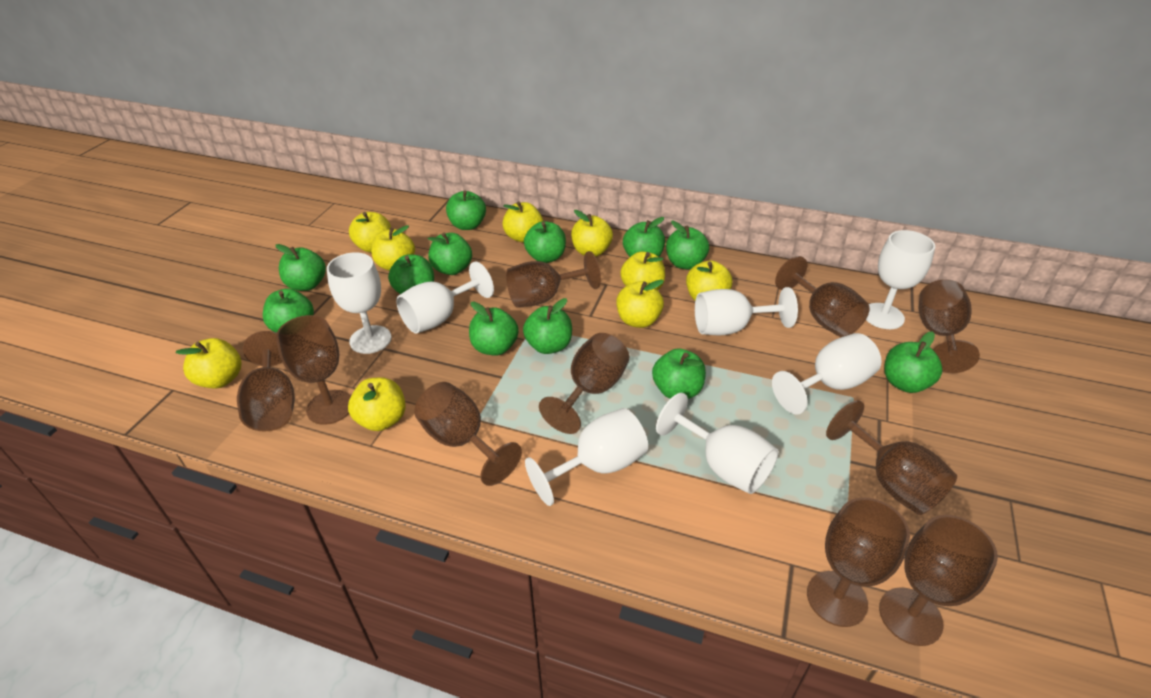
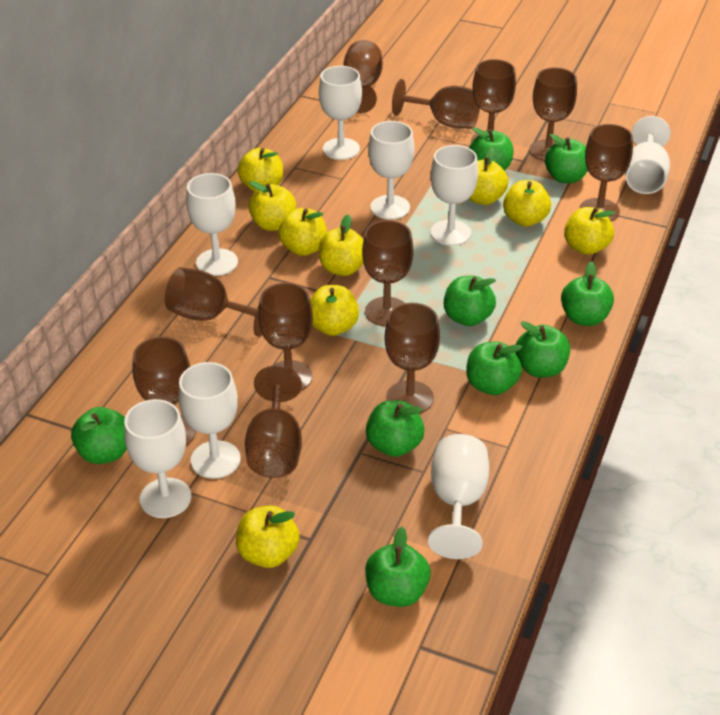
brown goblet: 10 -> 11
green apple: 12 -> 9
white goblet: 7 -> 8

